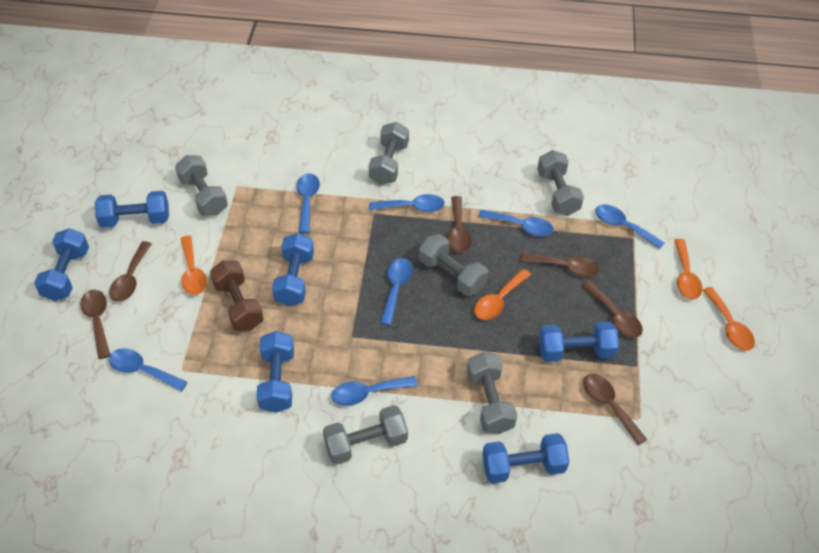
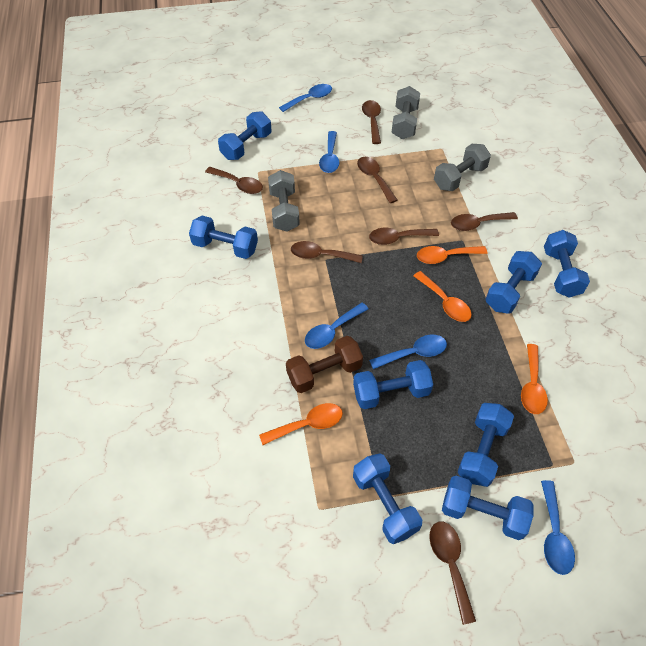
blue dumbbell: 6 -> 8
blue spoon: 7 -> 5
brown spoon: 6 -> 7
grey dumbbell: 6 -> 3

